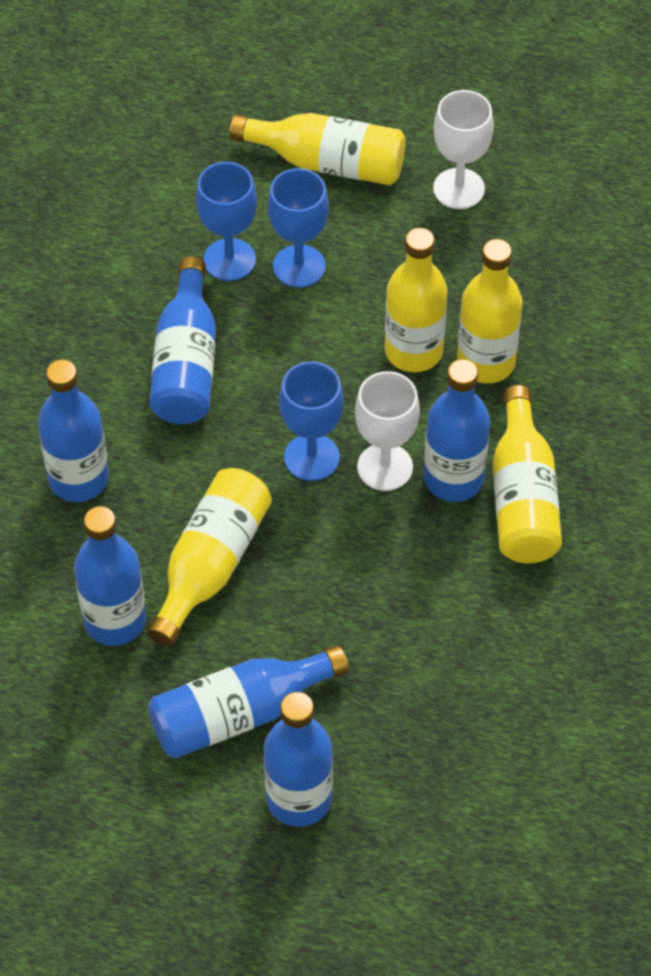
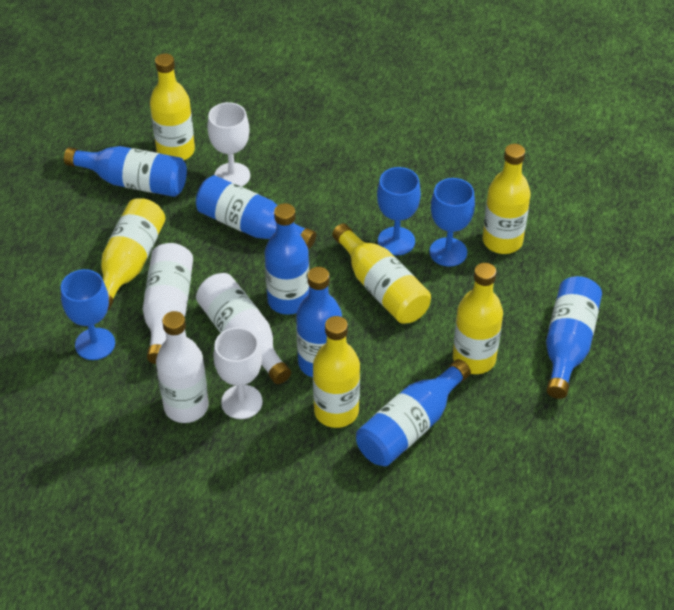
white bottle: 0 -> 3
yellow bottle: 5 -> 6

